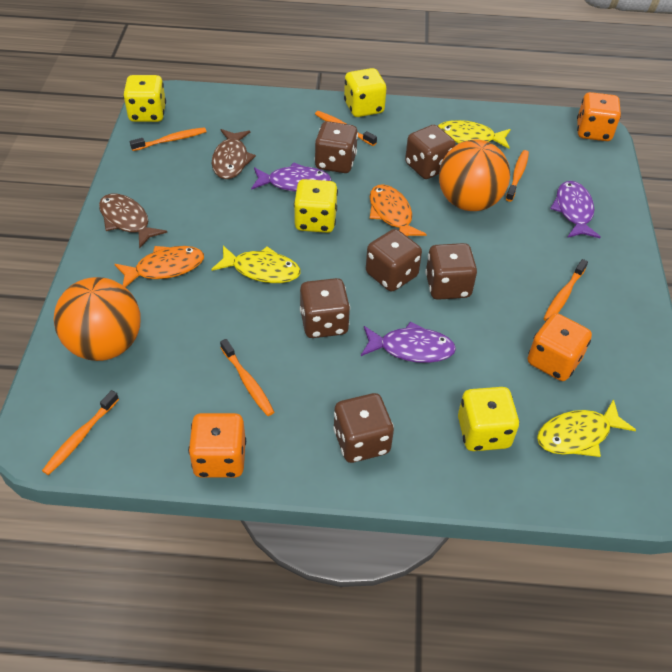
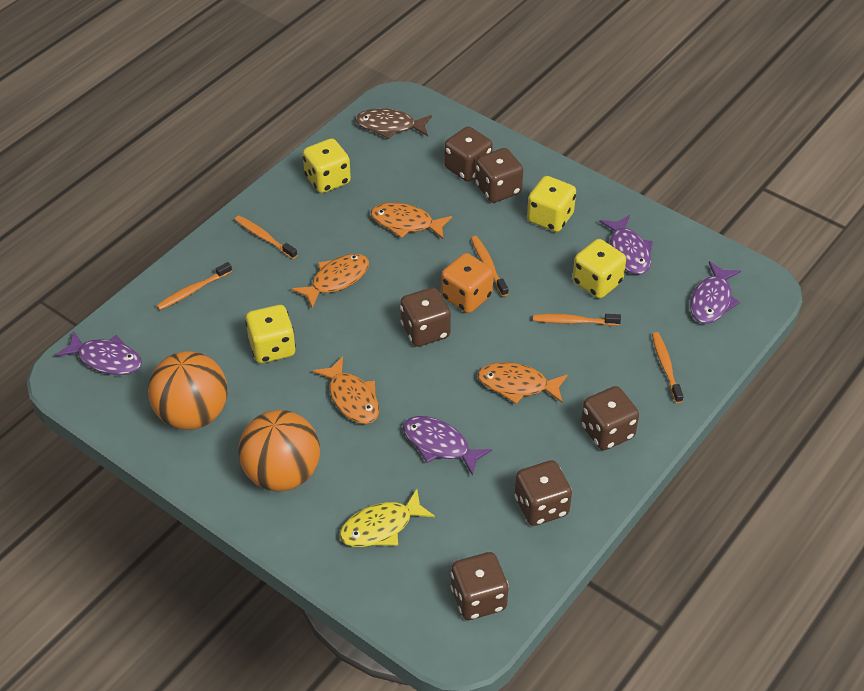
brown fish: 2 -> 1
orange dice: 3 -> 1
orange fish: 2 -> 4
orange toothbrush: 6 -> 5
purple fish: 3 -> 4
yellow fish: 3 -> 1

